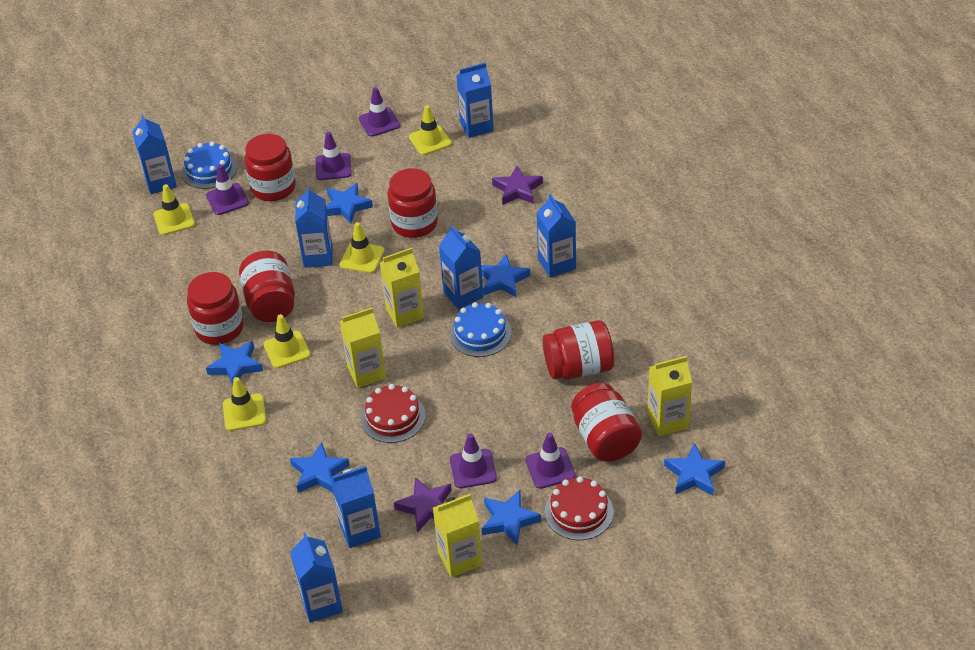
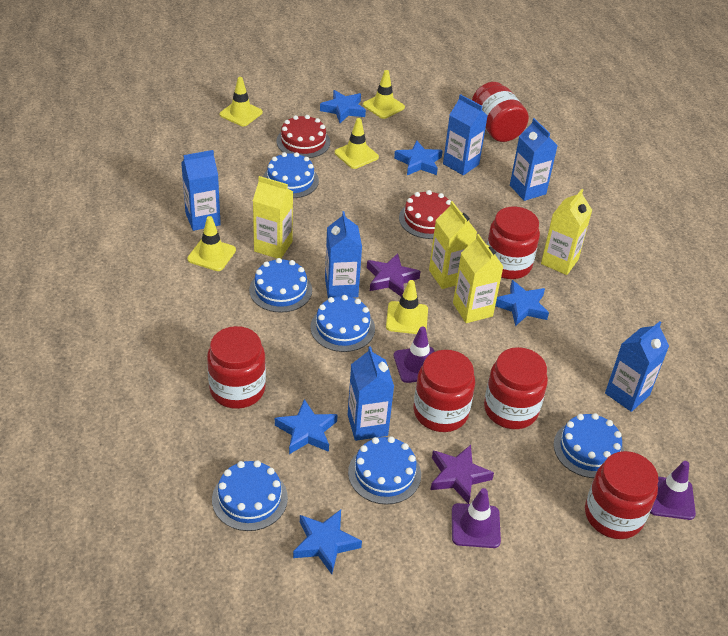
blue cake: 2 -> 6
blue carton: 7 -> 6
blue star: 6 -> 5
purple traffic cone: 5 -> 3

